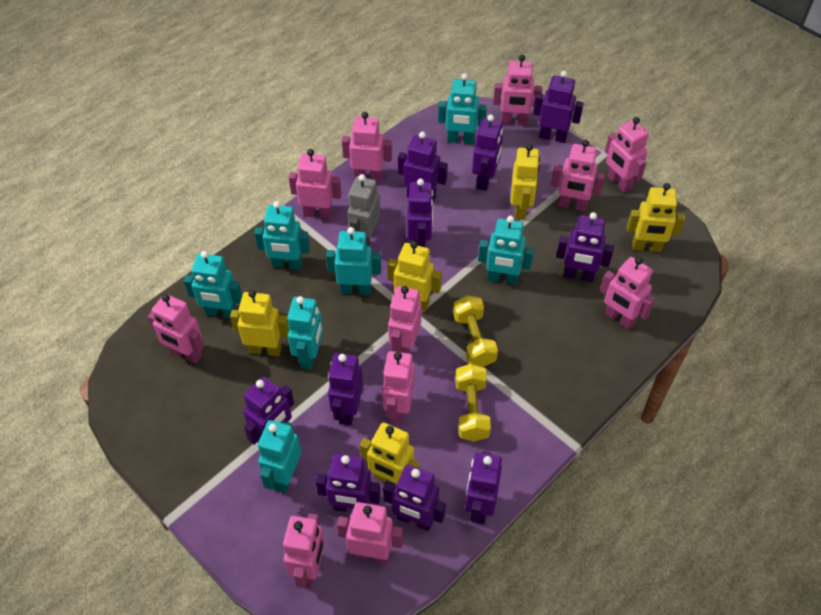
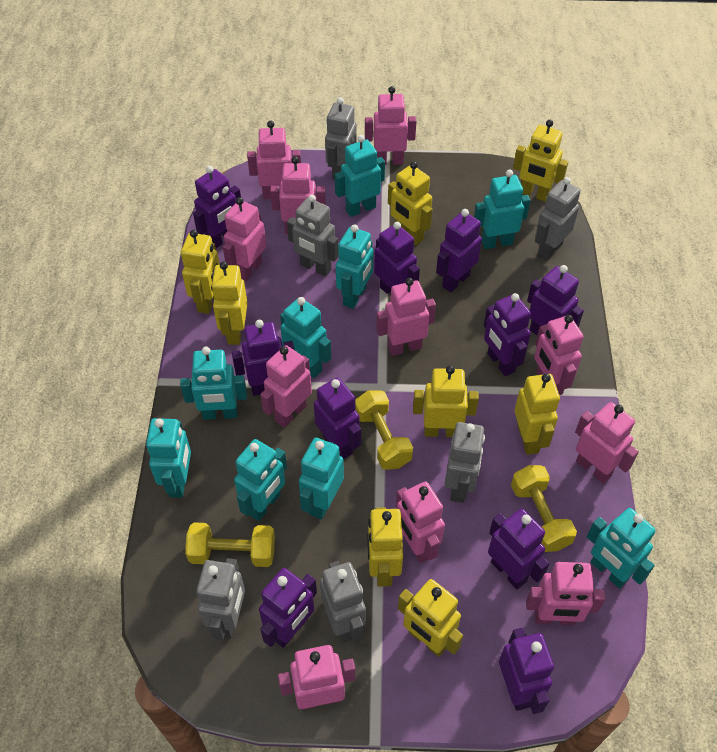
grey robot: 1 -> 6
turquoise robot: 7 -> 9
yellow dumbbell: 2 -> 3
yellow robot: 5 -> 8

